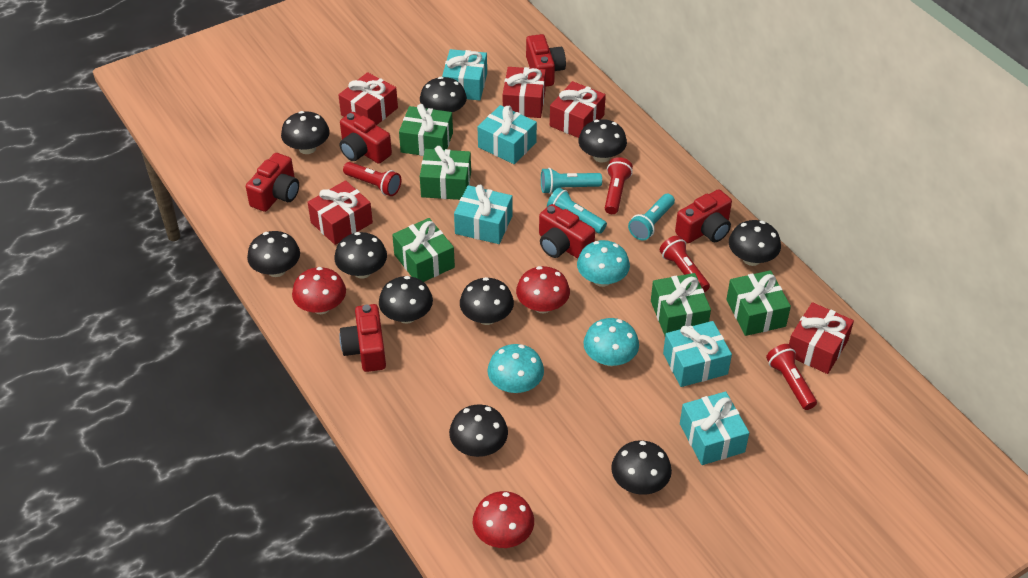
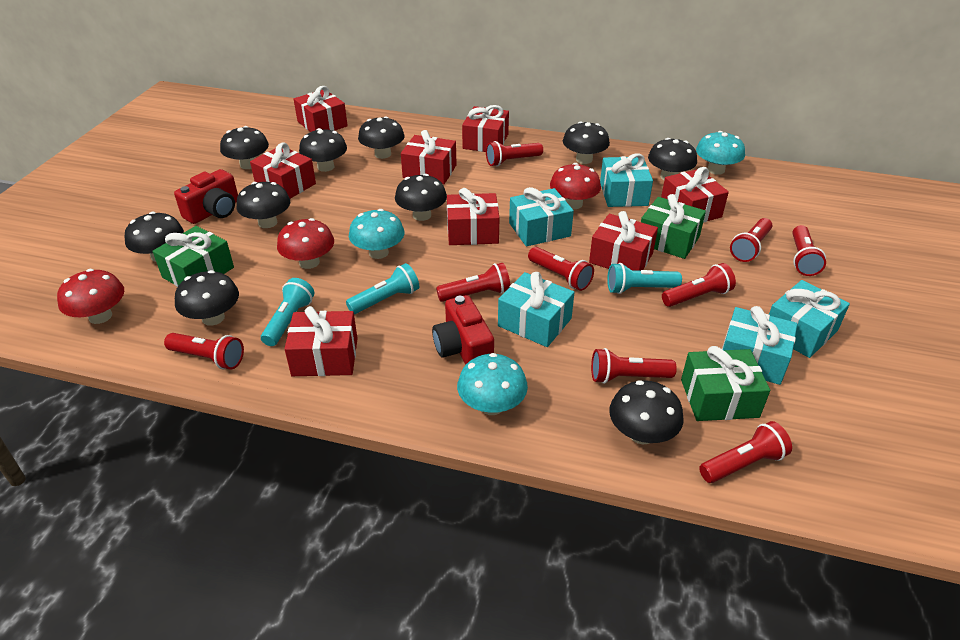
green gift: 5 -> 3
red camera: 6 -> 2
red flashlight: 4 -> 9
red gift: 5 -> 8

